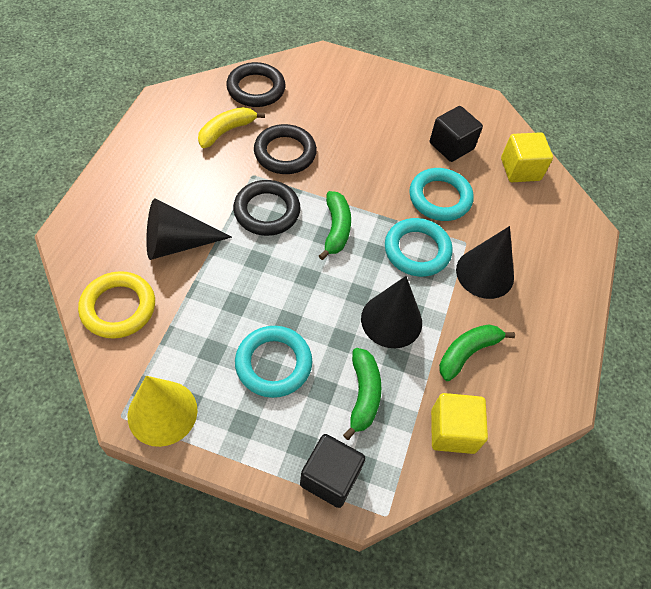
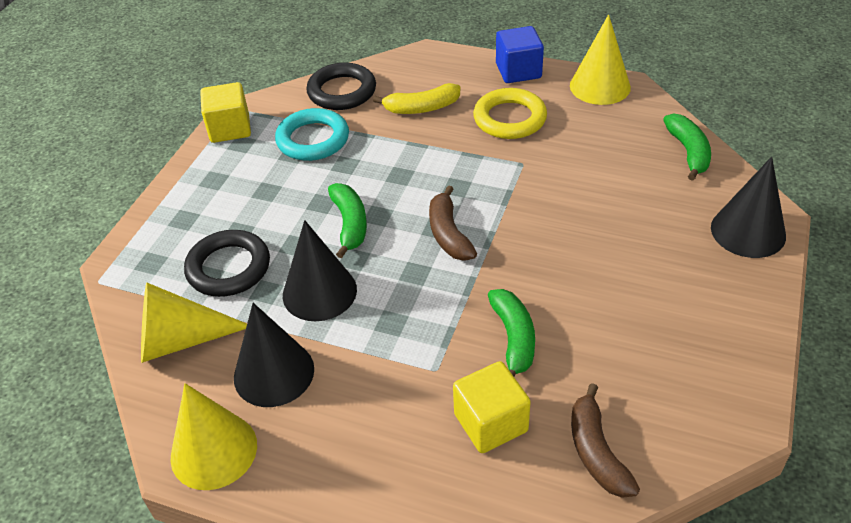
black cube: 2 -> 0
black ring: 3 -> 2
blue cube: 0 -> 1
brown banana: 0 -> 2
turquoise ring: 3 -> 1
yellow cone: 1 -> 3

